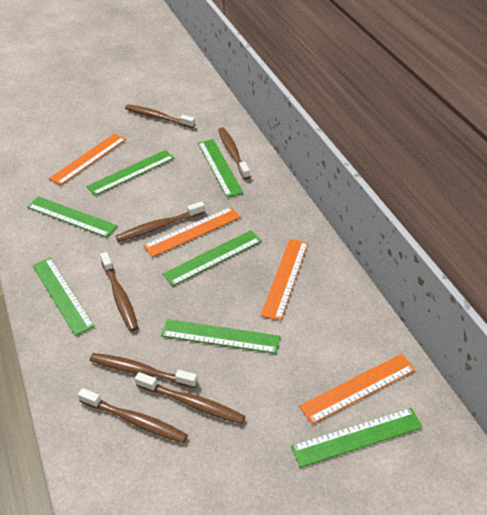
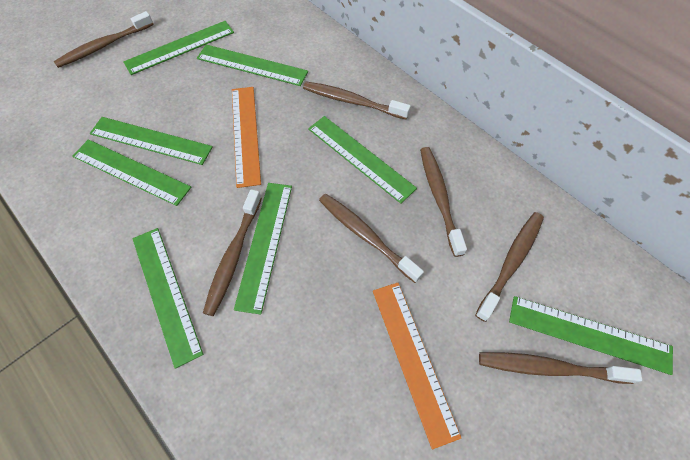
green ruler: 7 -> 8
orange ruler: 4 -> 2

